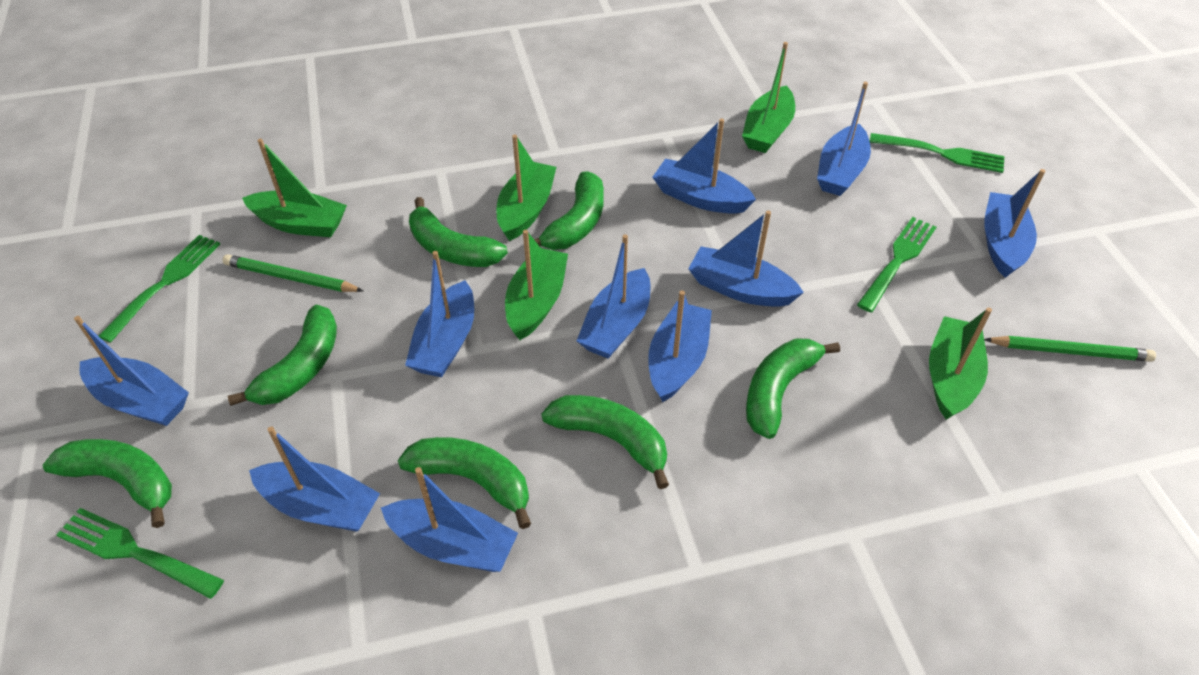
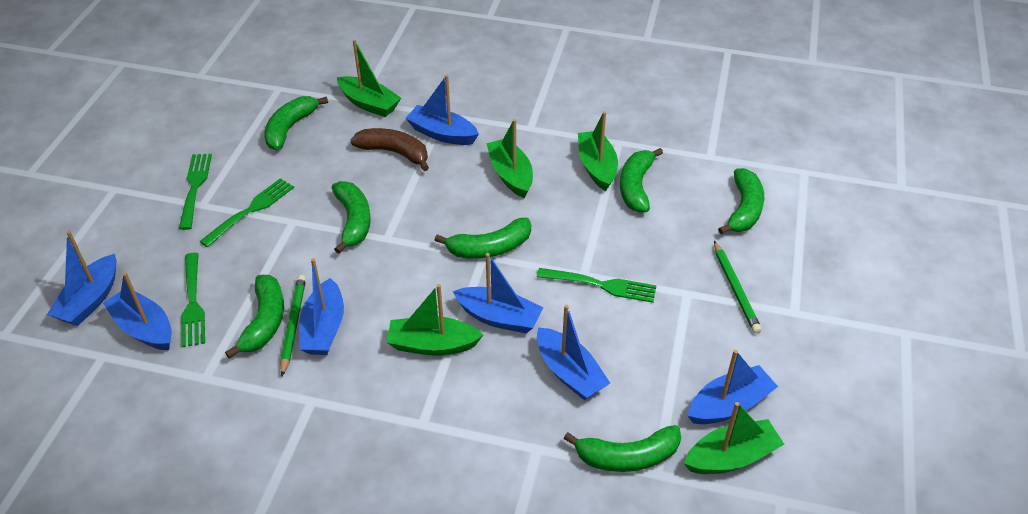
blue boat: 10 -> 7
brown banana: 0 -> 1

